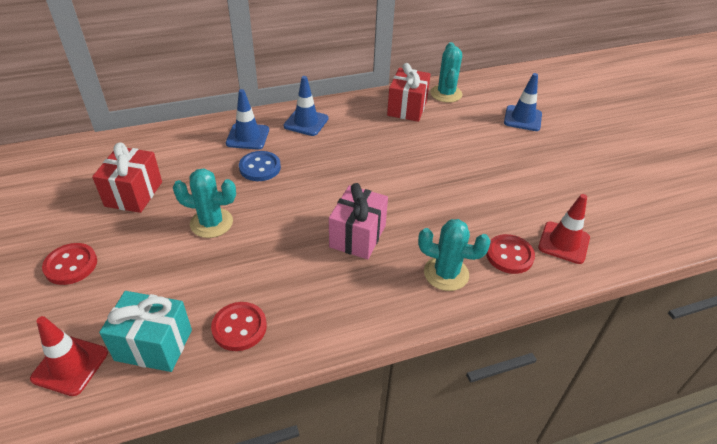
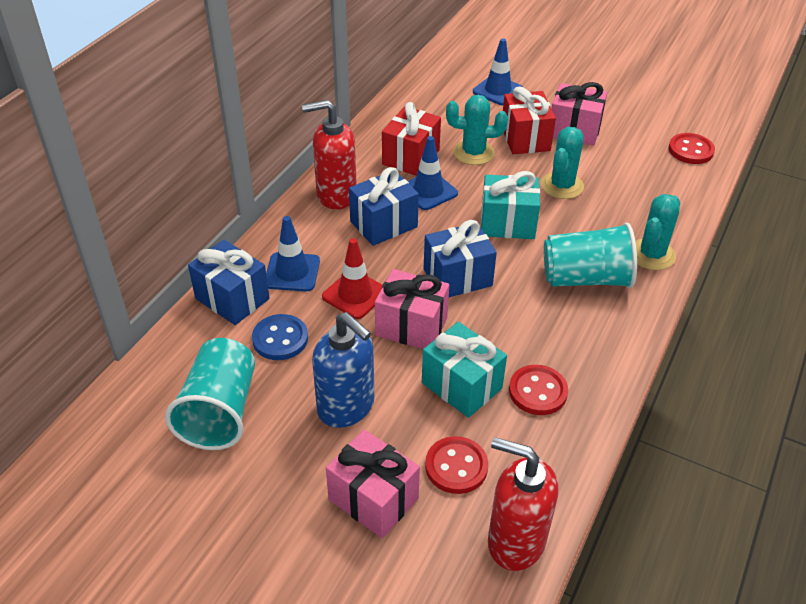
blue gift: 0 -> 3
blue soap dispenser: 0 -> 1
pink gift: 1 -> 3
red soap dispenser: 0 -> 2
red traffic cone: 2 -> 1
turquoise cup: 0 -> 2
turquoise gift: 1 -> 2

